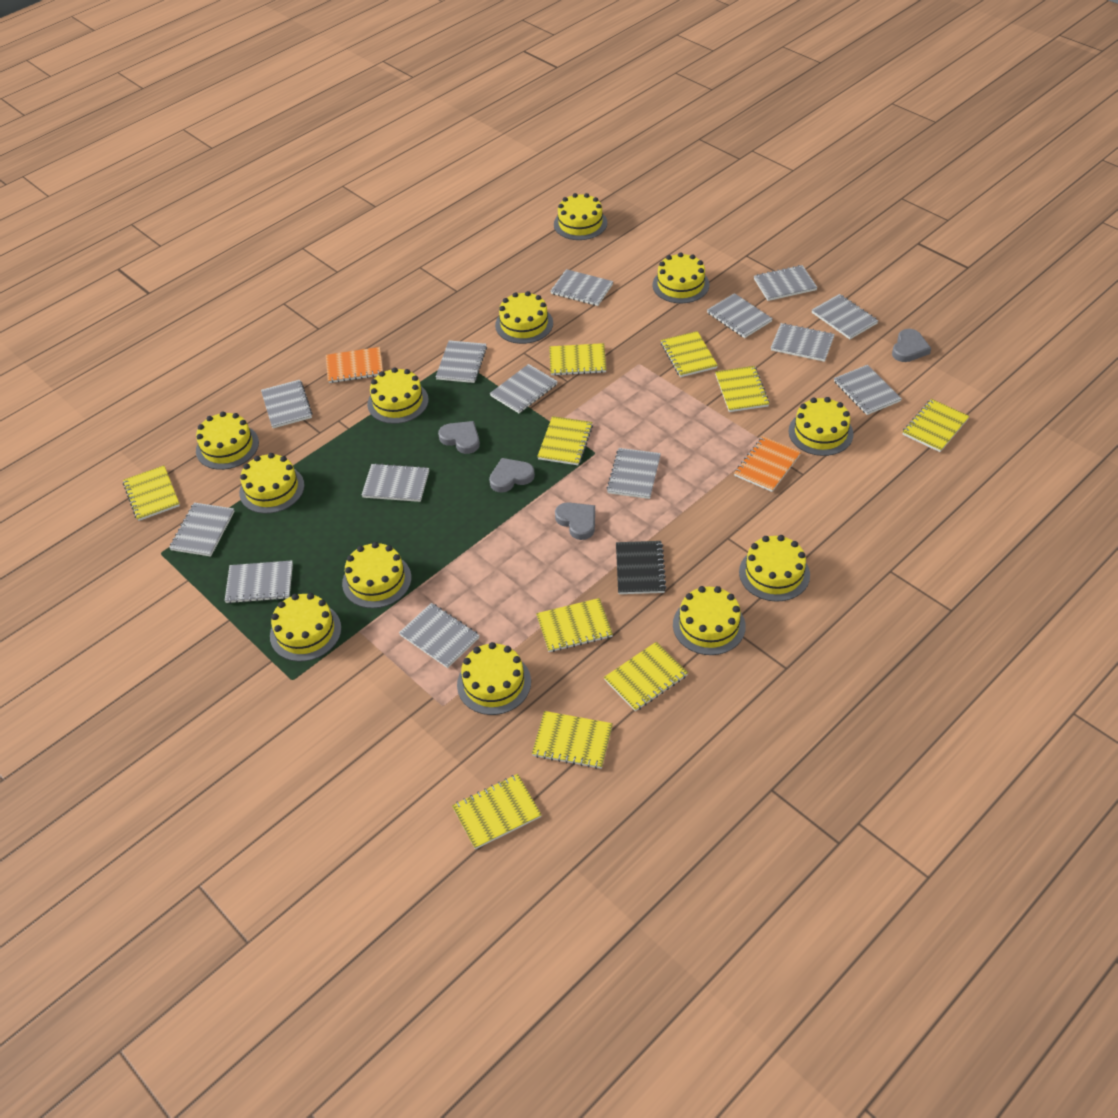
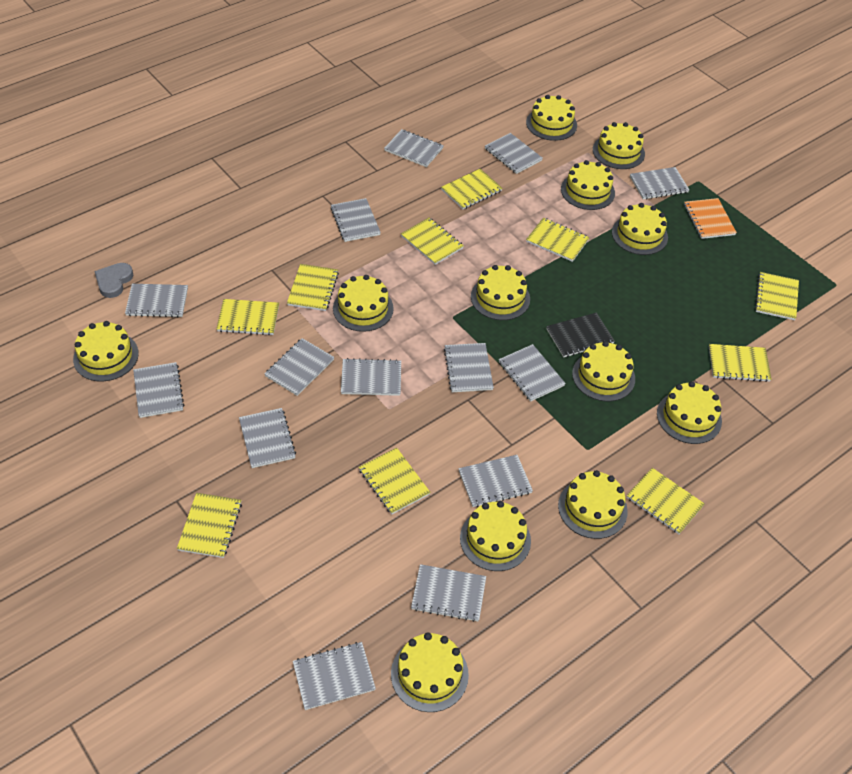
grey heart: 4 -> 1
orange notebook: 2 -> 1

